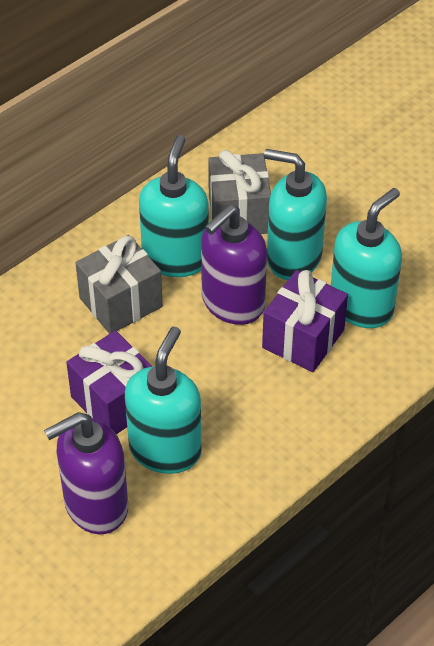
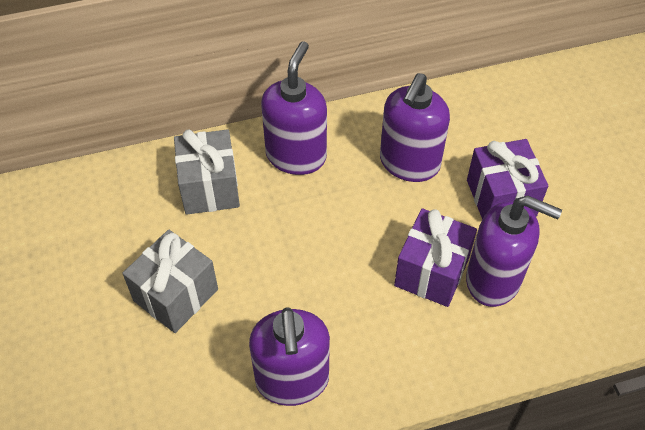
purple soap dispenser: 2 -> 4
turquoise soap dispenser: 4 -> 0

